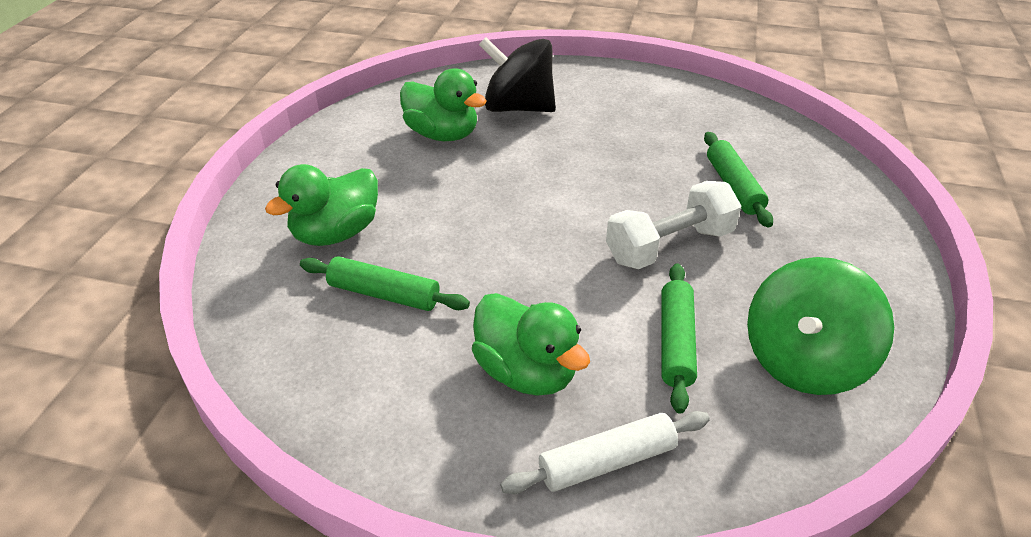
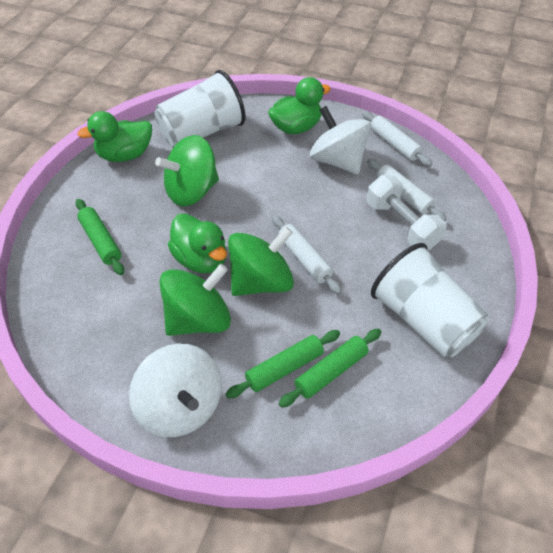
black spinning top: 1 -> 0
green spinning top: 1 -> 3
white cup: 0 -> 2
white rolling pin: 1 -> 3
white spinning top: 0 -> 2

